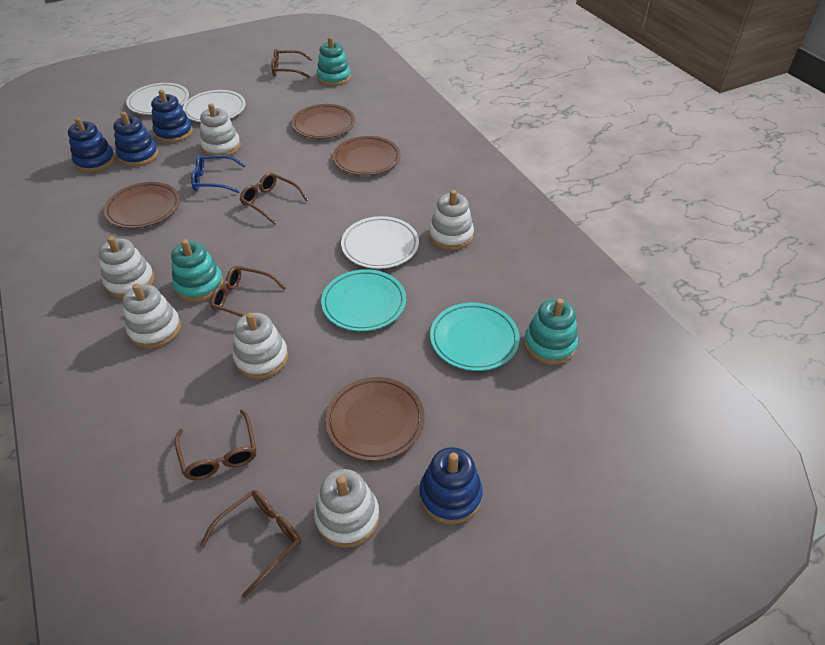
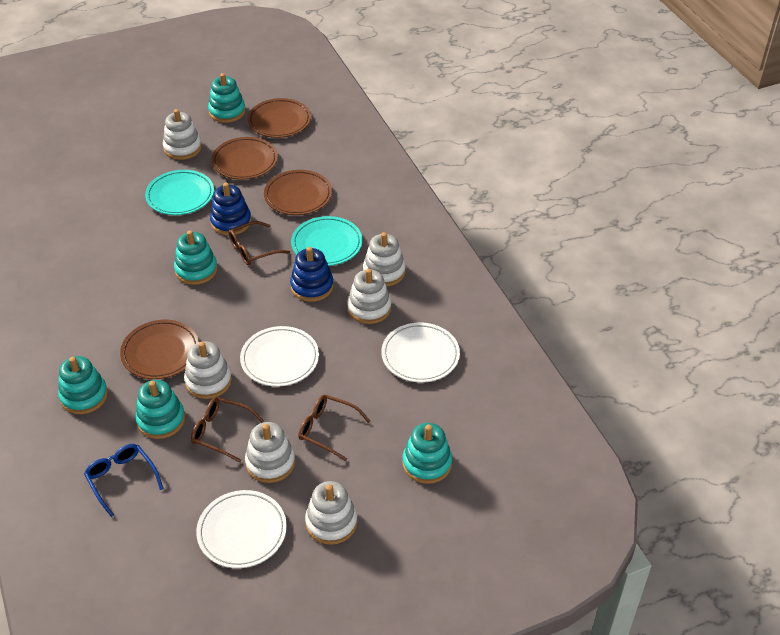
blue stacking toy: 4 -> 2
brown glasses: 5 -> 3
turquoise stacking toy: 3 -> 5

